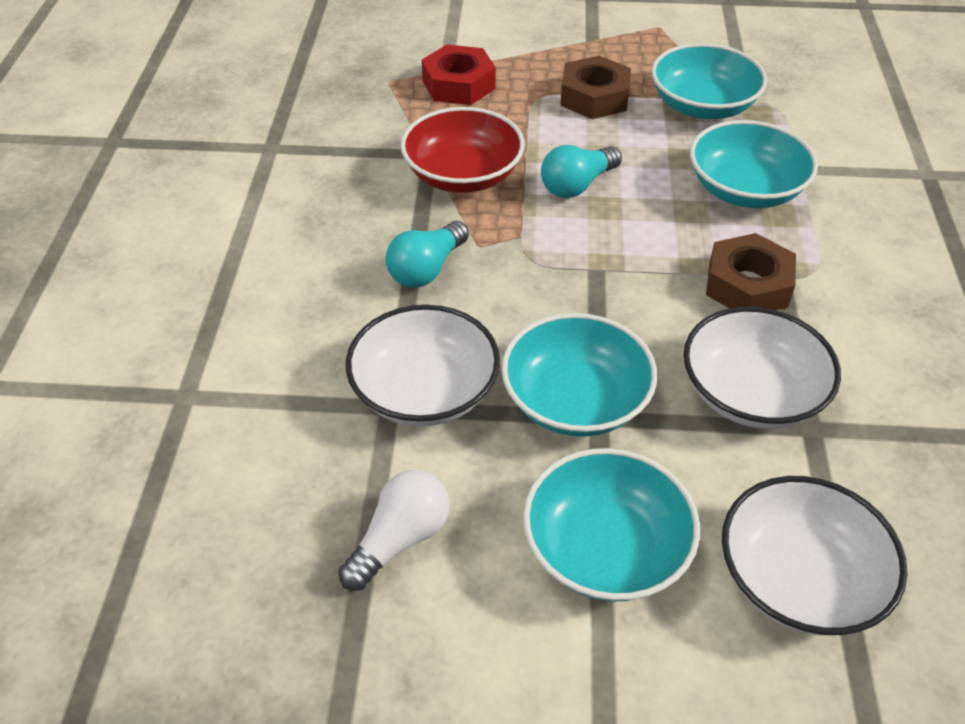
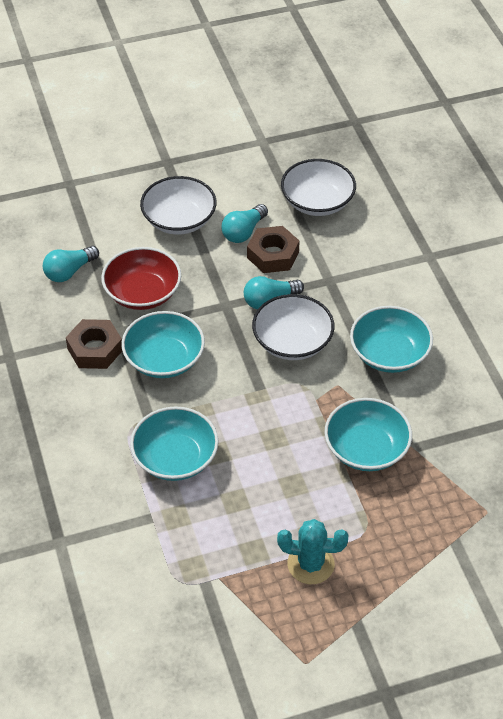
red nut: 1 -> 0
turquoise cactus: 0 -> 1
turquoise light bulb: 2 -> 3
white light bulb: 1 -> 0

